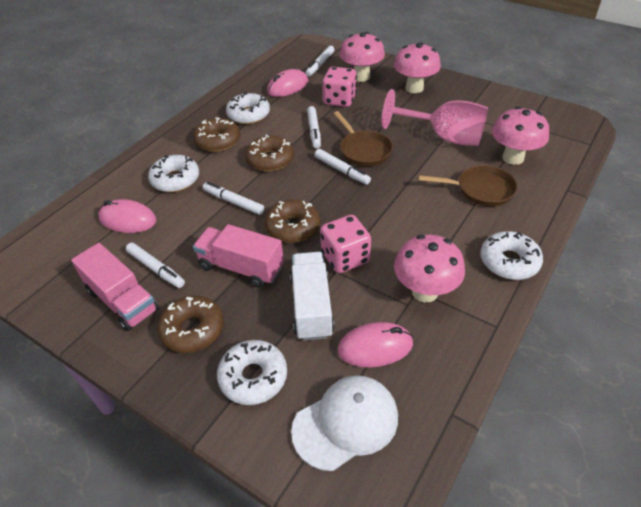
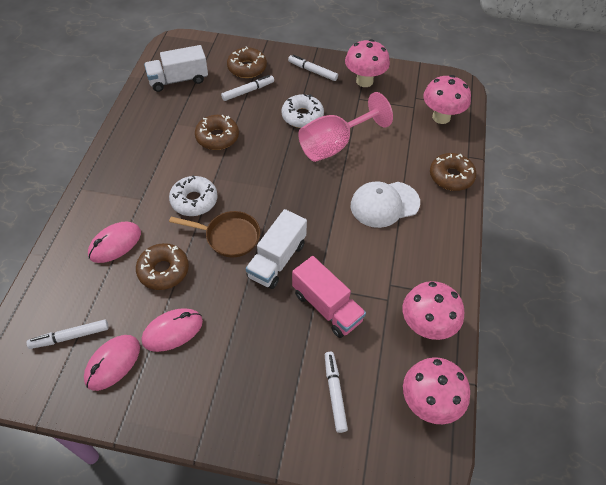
brown pan: 2 -> 1
pink dice: 2 -> 0
pink truck: 2 -> 1
white donut: 4 -> 2
white marker: 5 -> 4
white truck: 1 -> 2

